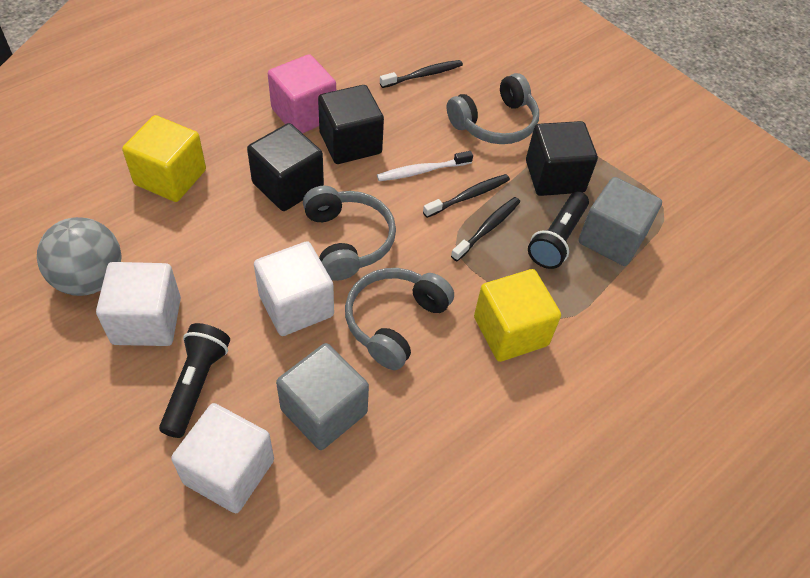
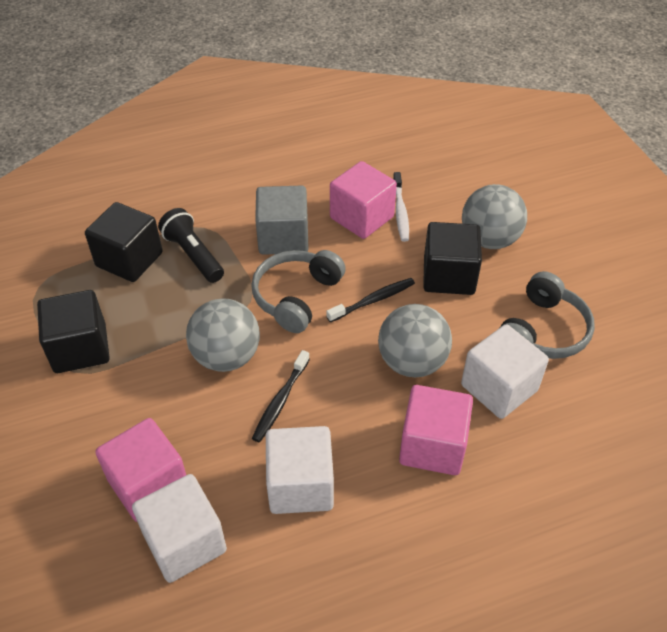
black flashlight: 2 -> 1
black toothbrush: 3 -> 2
grey ball: 1 -> 3
grey cube: 2 -> 1
grey headphones: 3 -> 2
pink cube: 1 -> 3
yellow cube: 2 -> 0

